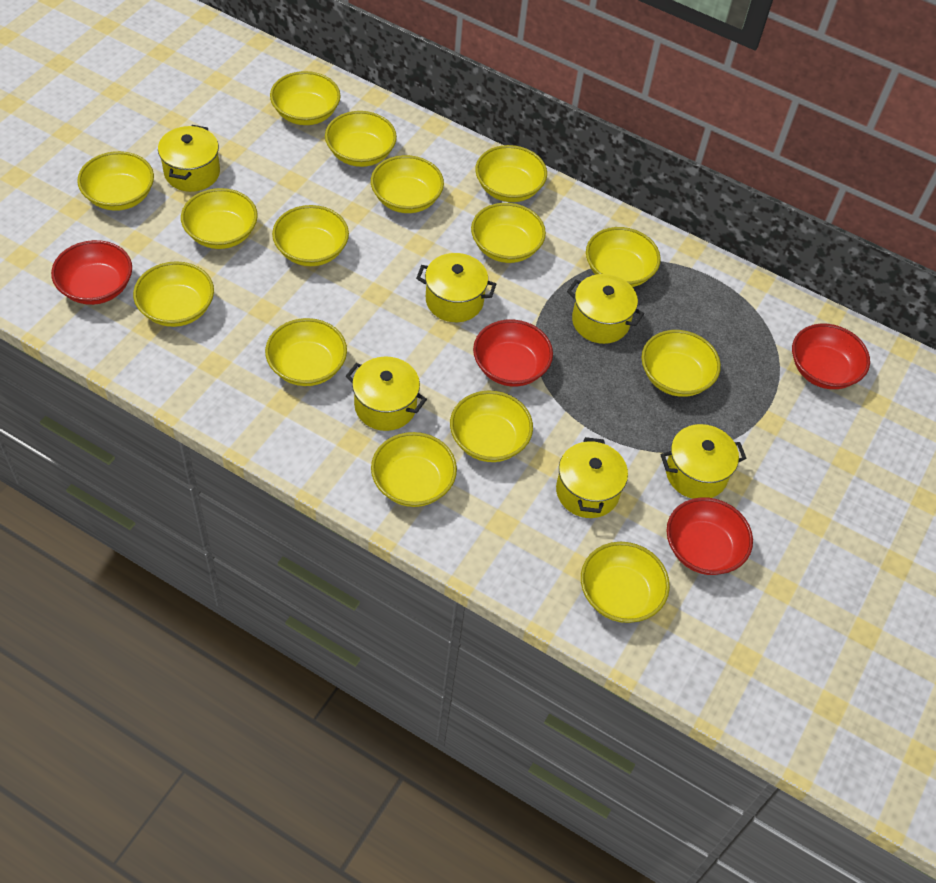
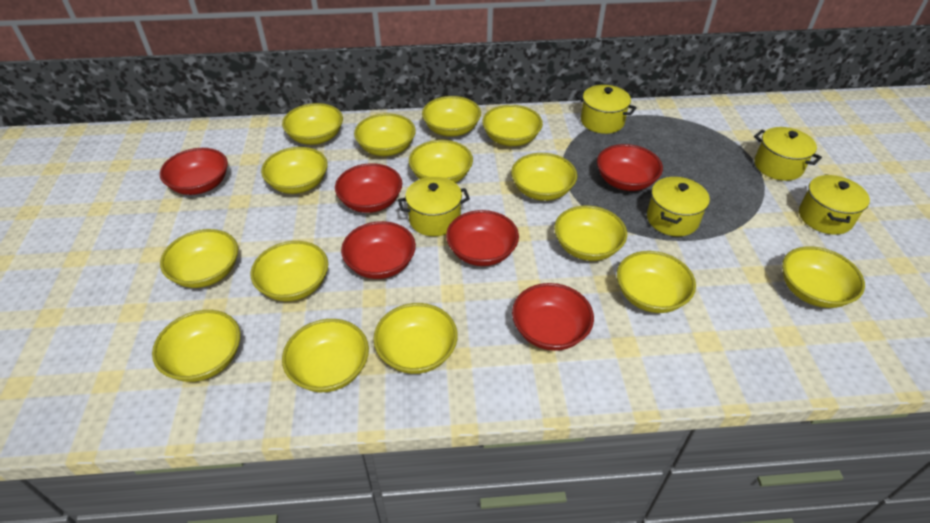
red bowl: 4 -> 6
yellow pot: 6 -> 5

